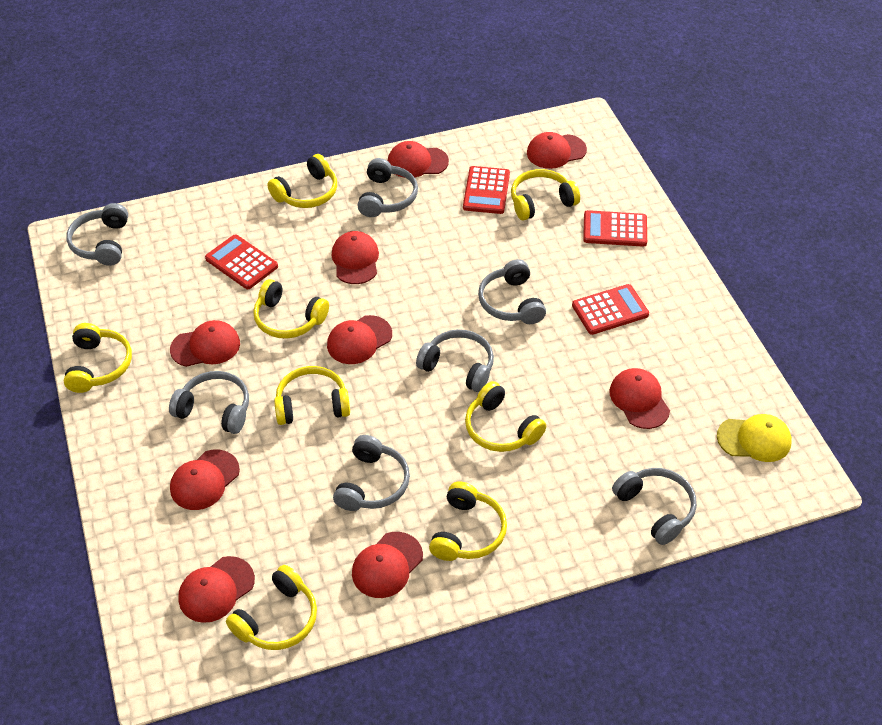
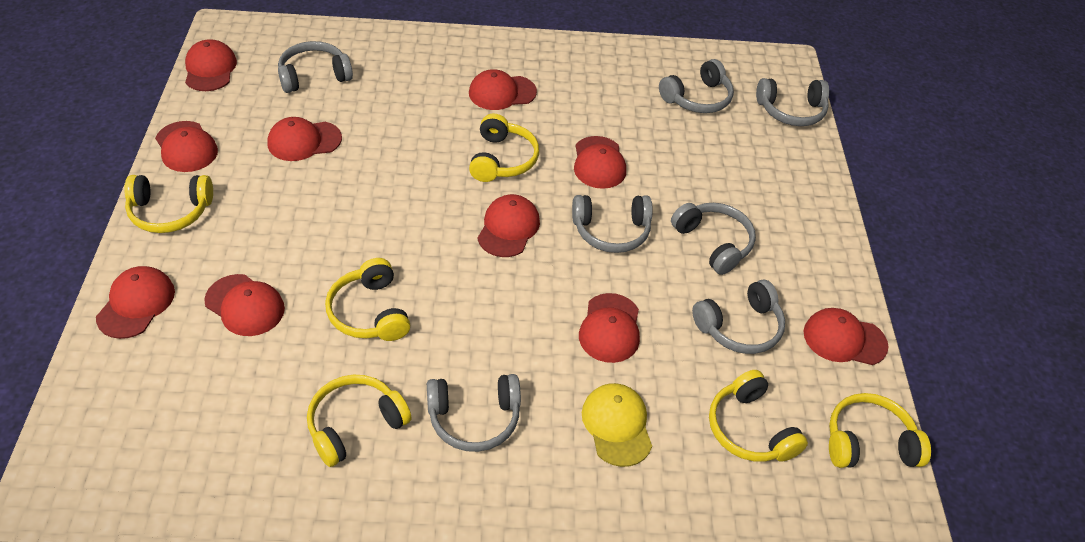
red calculator: 4 -> 0
red cap: 9 -> 10
yellow headphones: 8 -> 6

